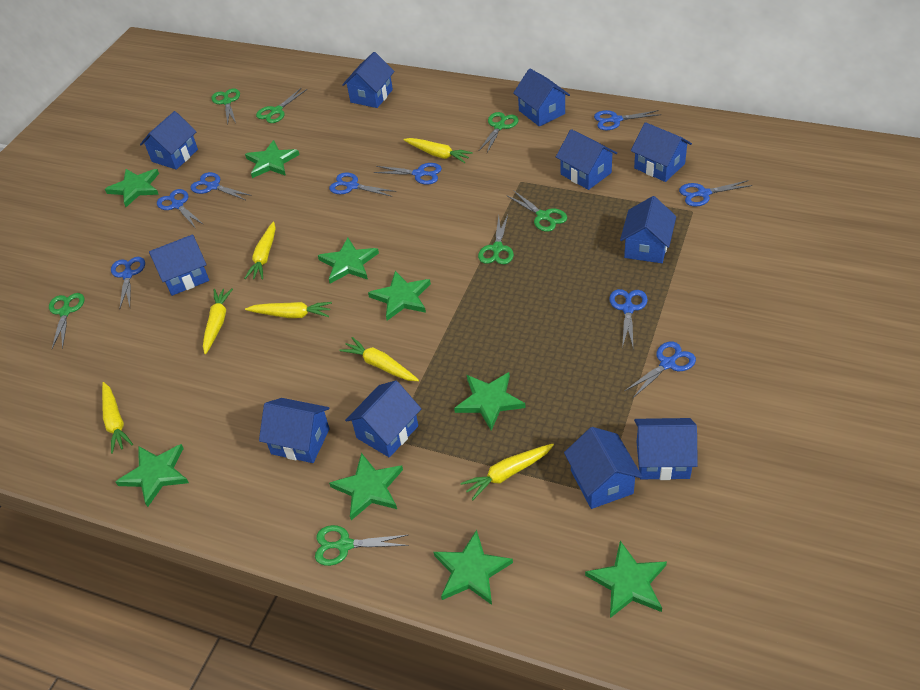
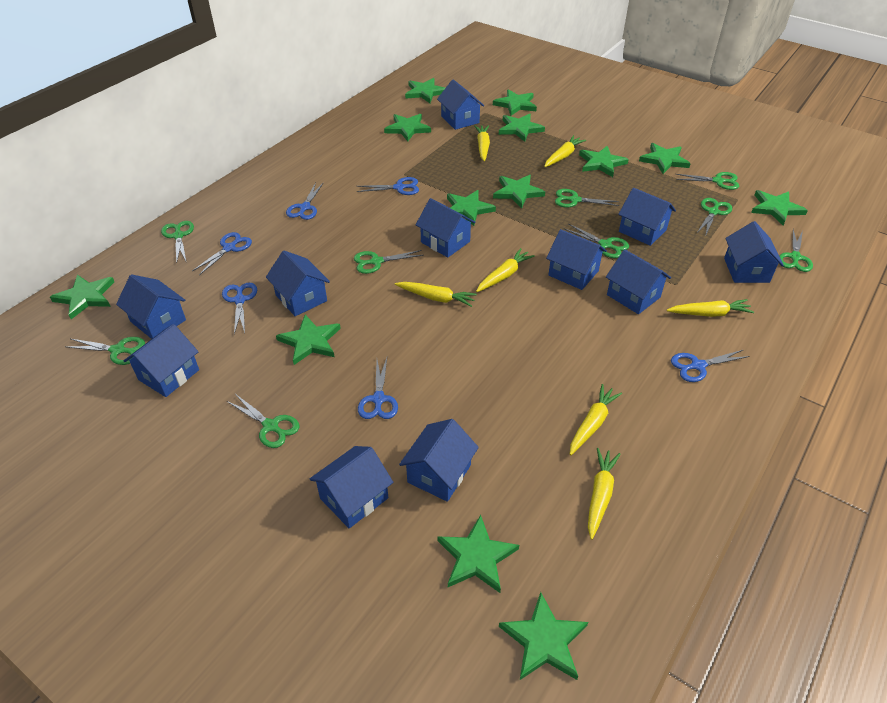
blue scissors: 9 -> 6
green scissors: 7 -> 9
green star: 9 -> 13

